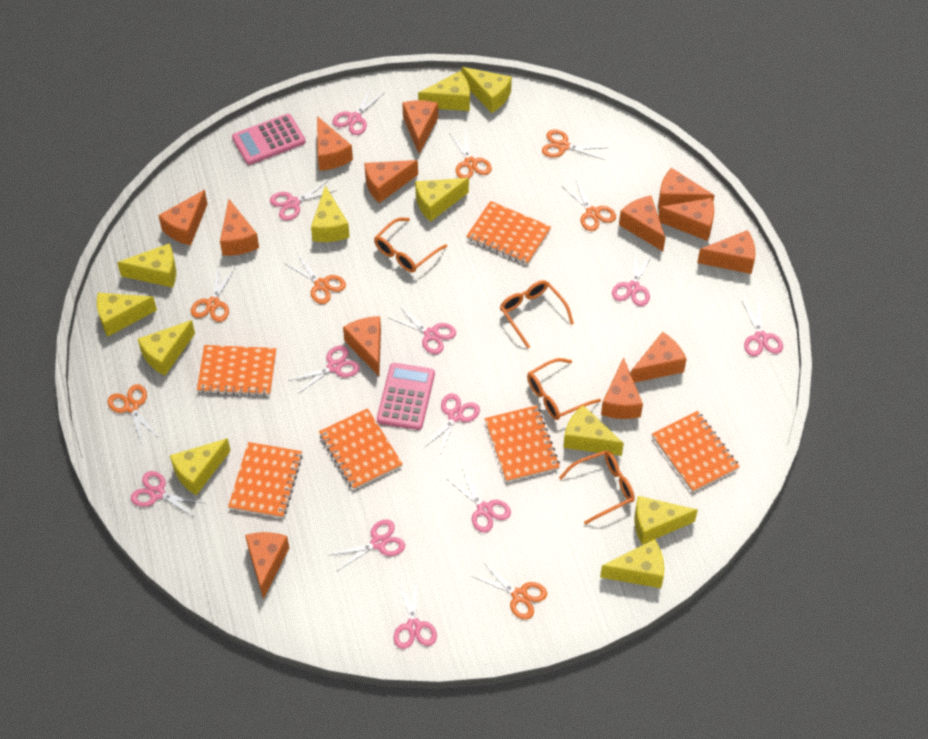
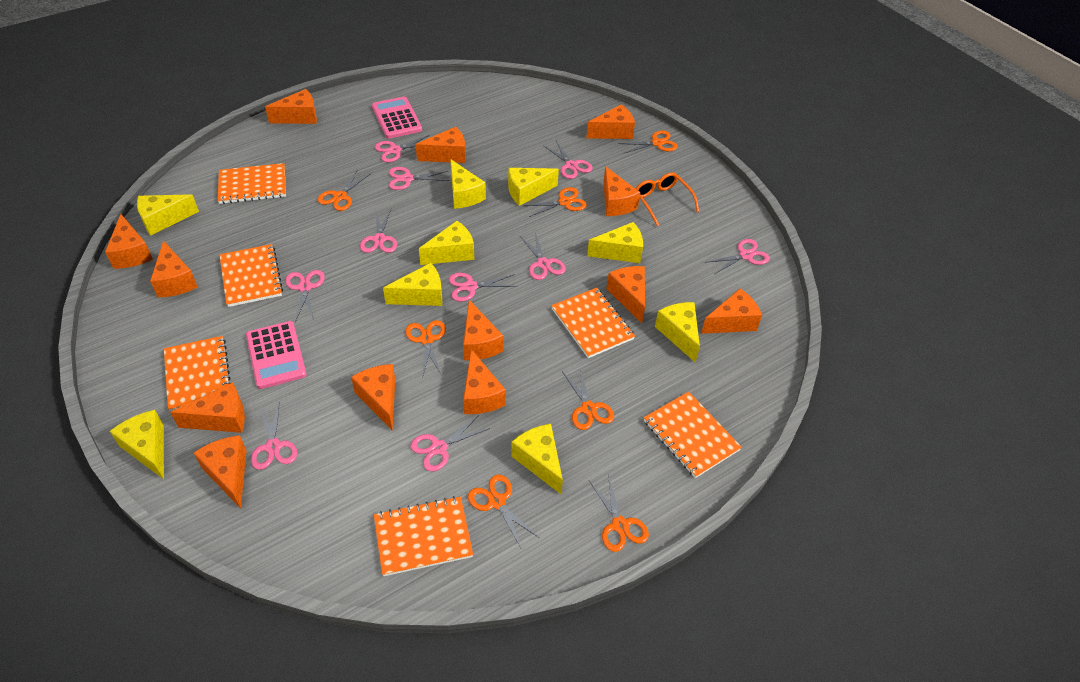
orange glasses: 4 -> 1
pink scissors: 11 -> 10
yellow cheese: 11 -> 9

